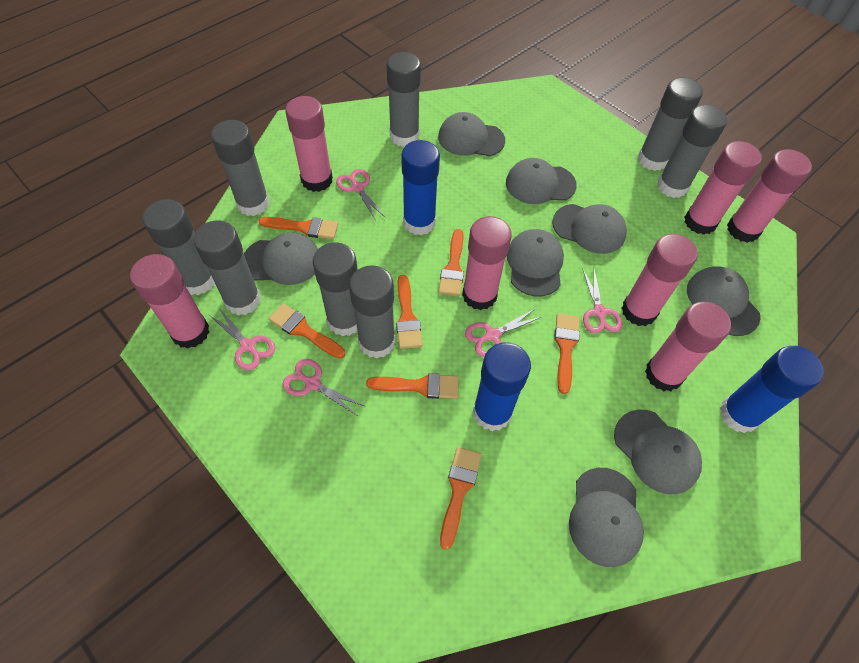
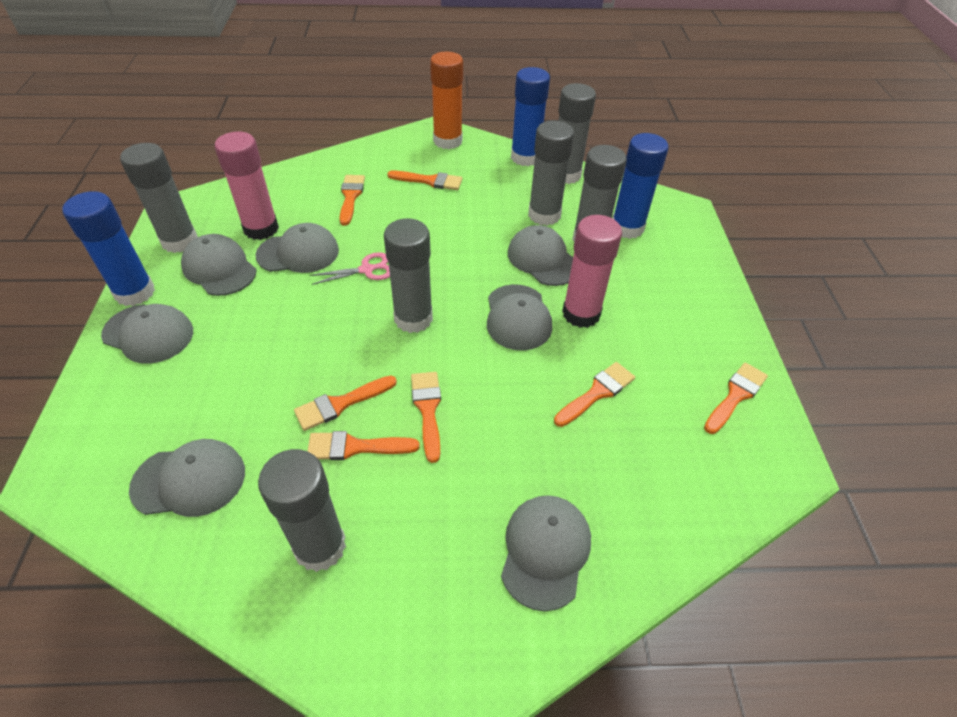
grey cap: 8 -> 7
grey glue stick: 8 -> 6
orange glue stick: 0 -> 1
pink glue stick: 7 -> 2
pink scissors: 5 -> 1

